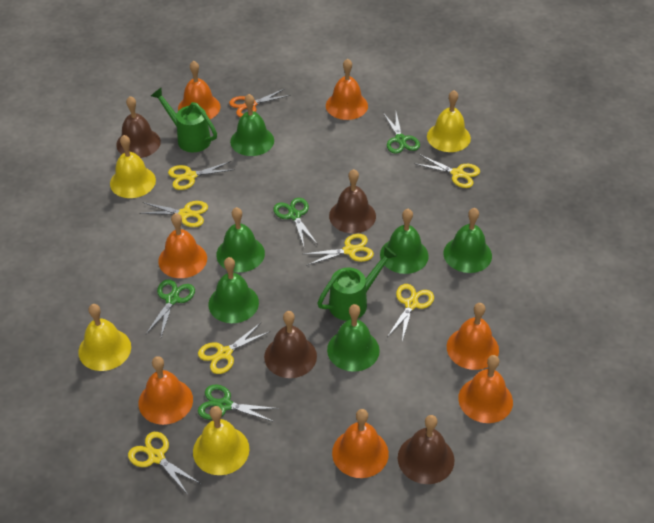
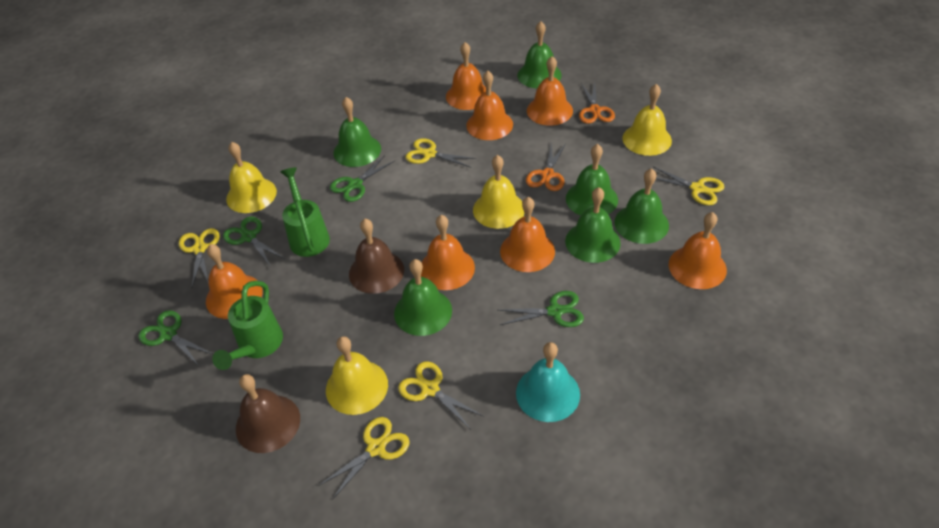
brown bell: 4 -> 2
orange scissors: 1 -> 2
turquoise bell: 0 -> 1
yellow scissors: 7 -> 5

